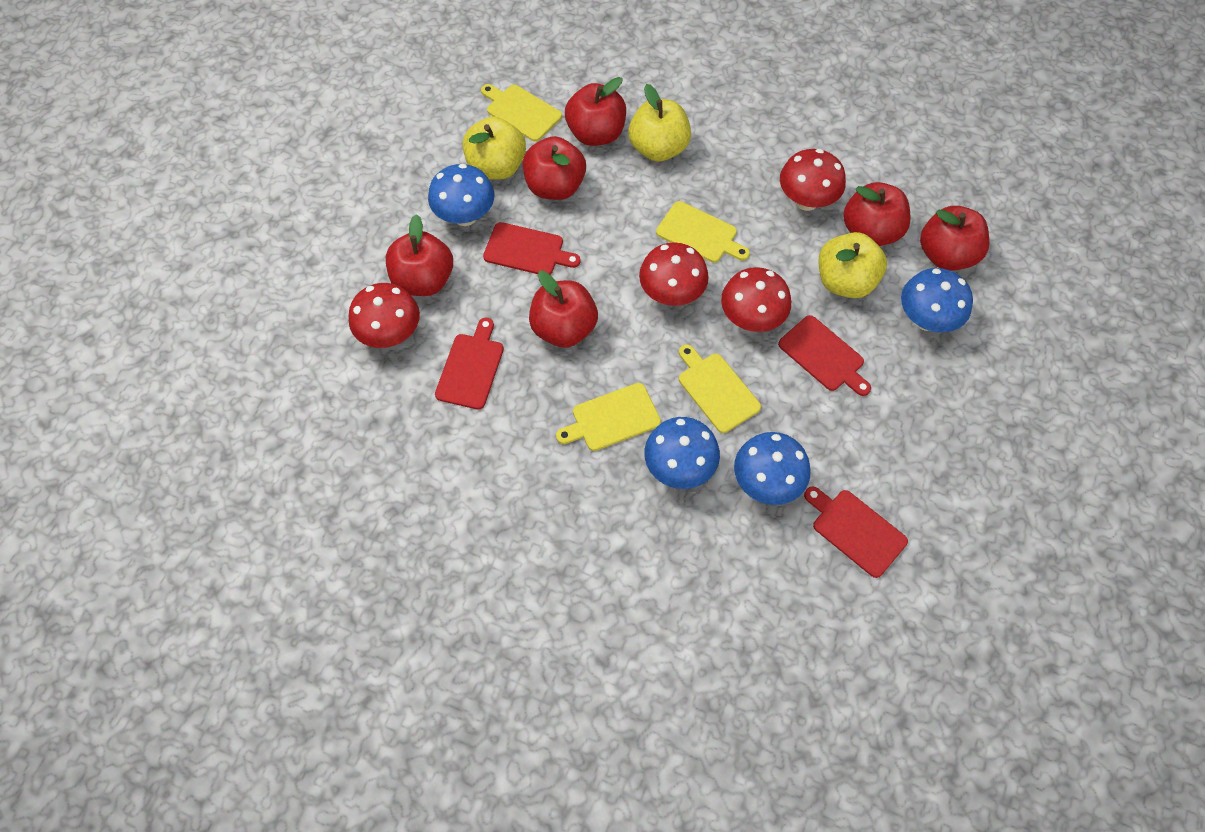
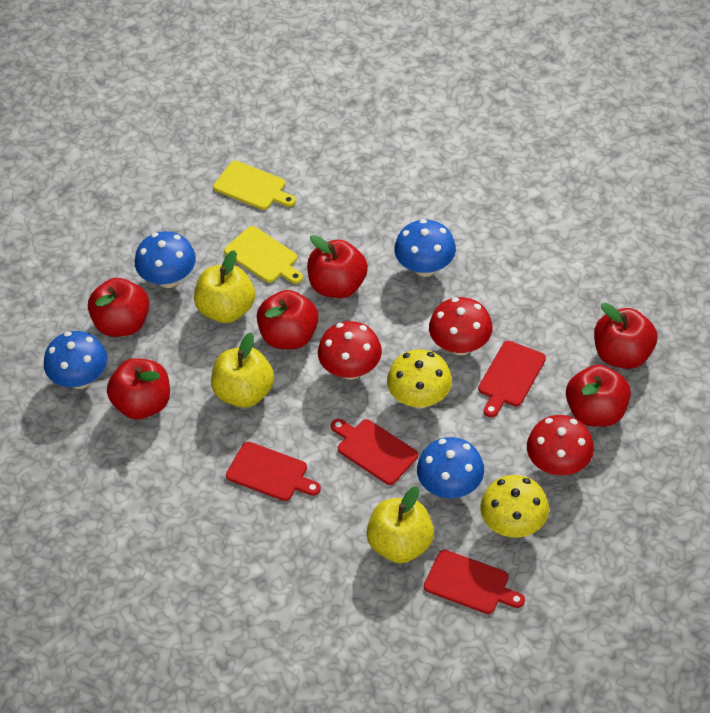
red mushroom: 4 -> 3
yellow cutting board: 4 -> 2
yellow mushroom: 0 -> 2

